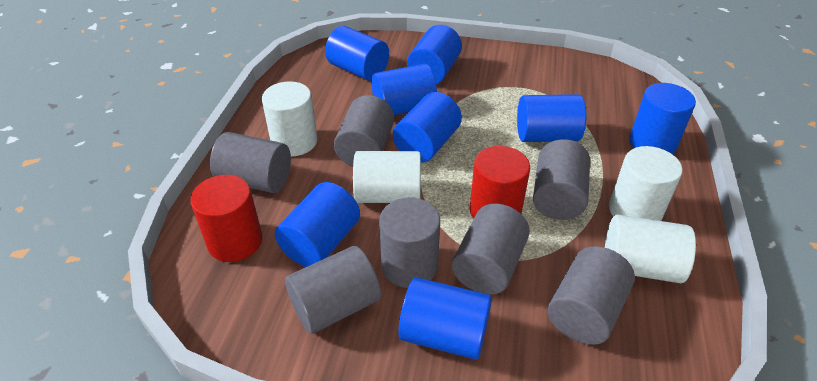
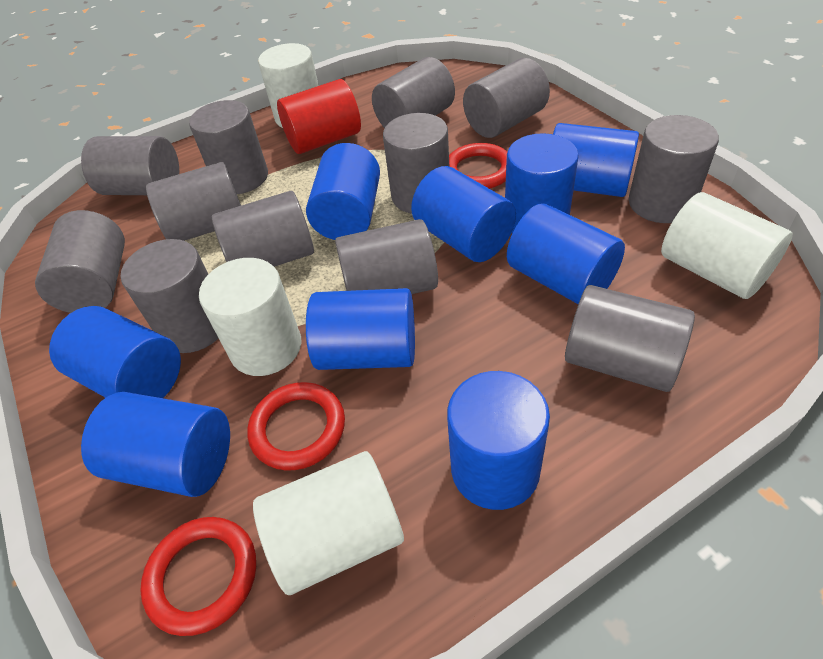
blue cylinder: 8 -> 9
grey cylinder: 7 -> 12
red cylinder: 2 -> 1
red ring: 0 -> 3

